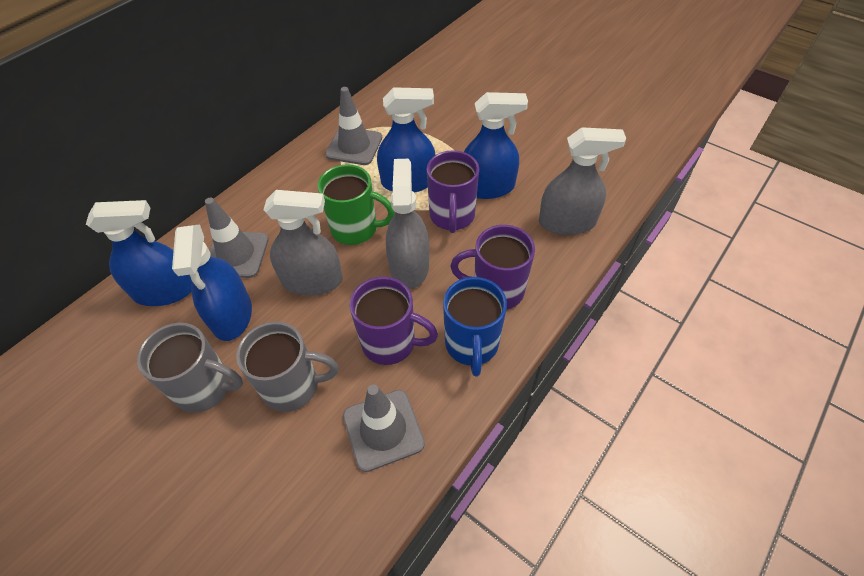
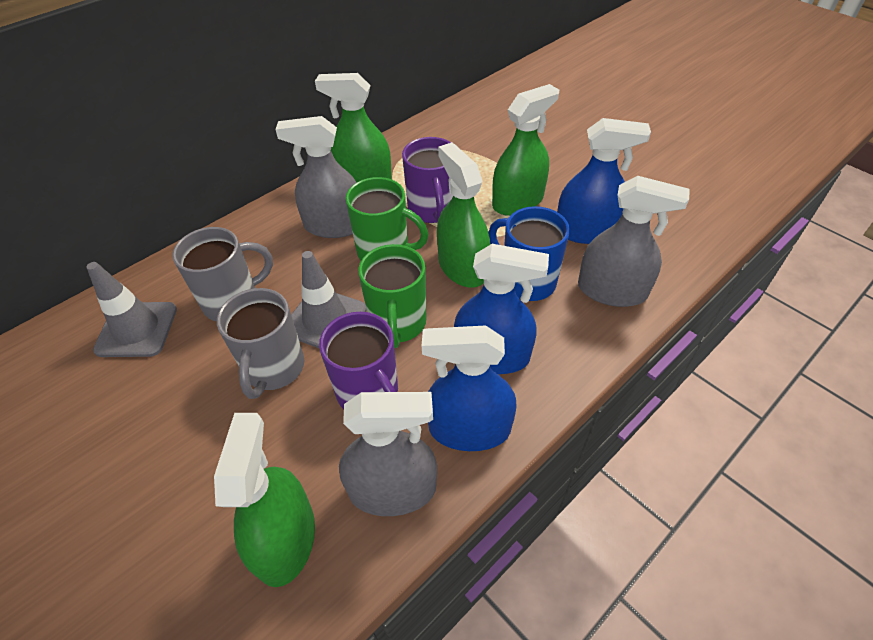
blue spray bottle: 4 -> 3
green mug: 1 -> 2
green spray bottle: 0 -> 4
grey traffic cone: 3 -> 2
purple mug: 3 -> 2

